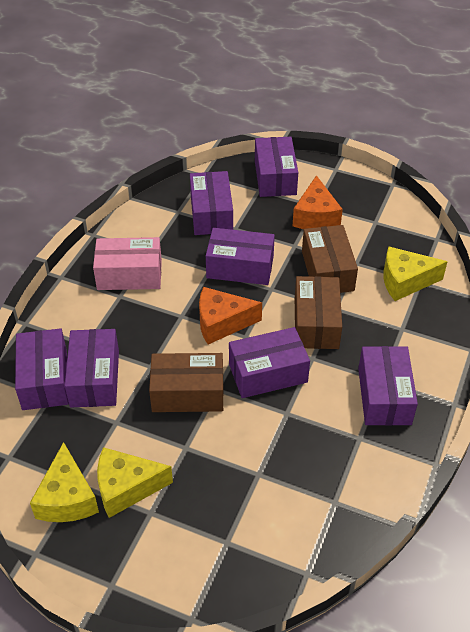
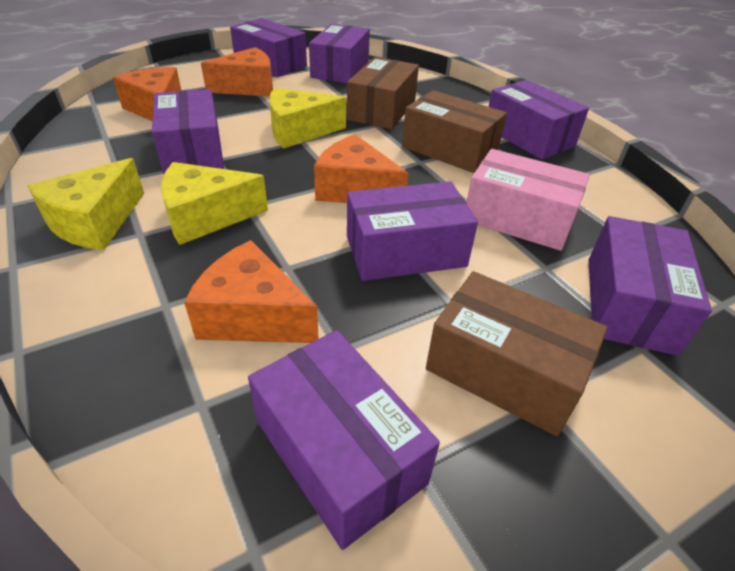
orange cheese: 2 -> 4

